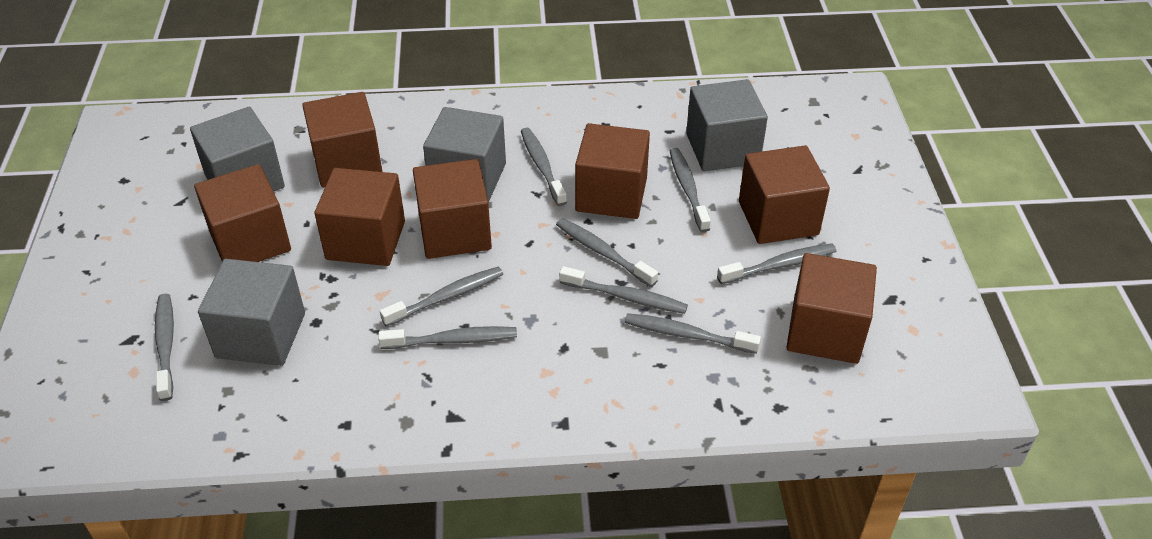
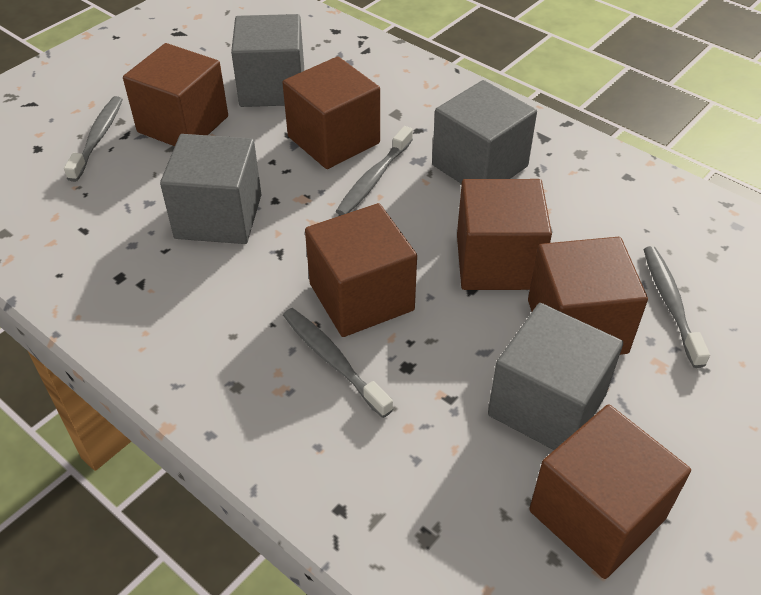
brown cube: 7 -> 6
grey toothbrush: 9 -> 4

